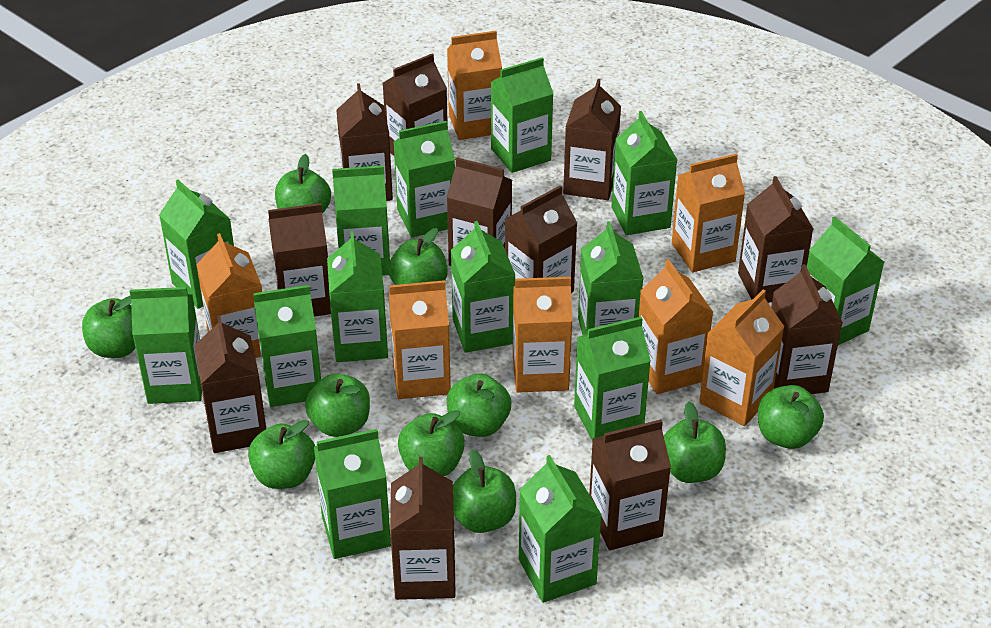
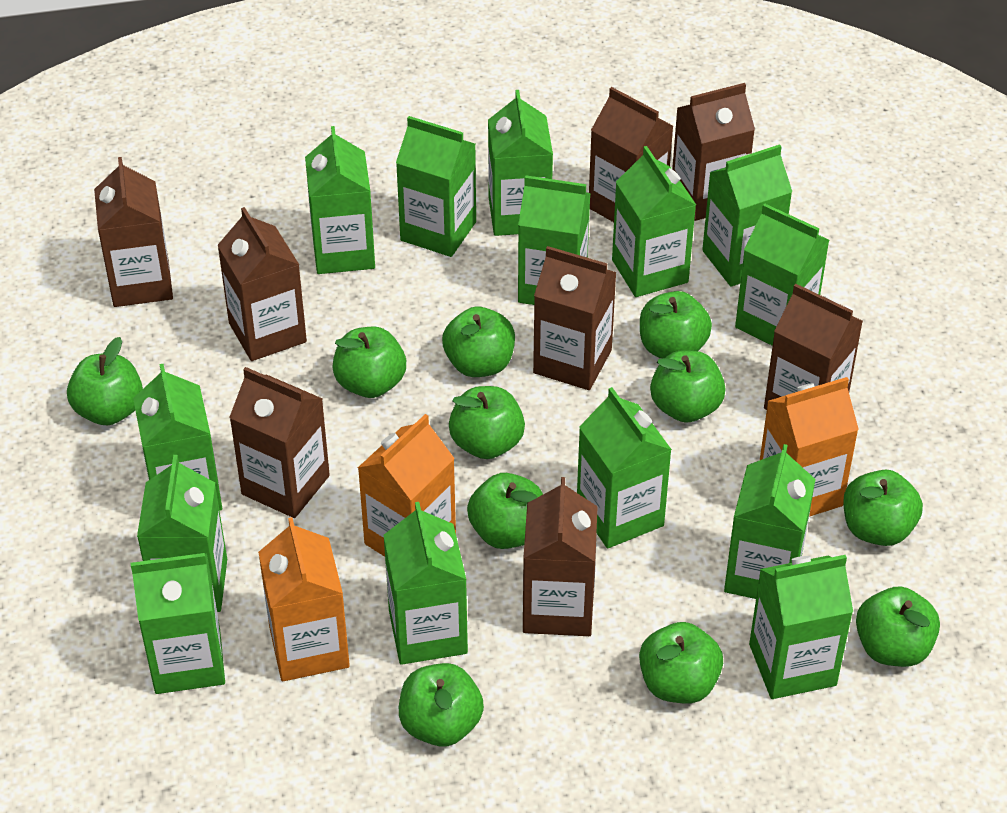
brown carton: 11 -> 8
green apple: 10 -> 11
orange carton: 7 -> 3

